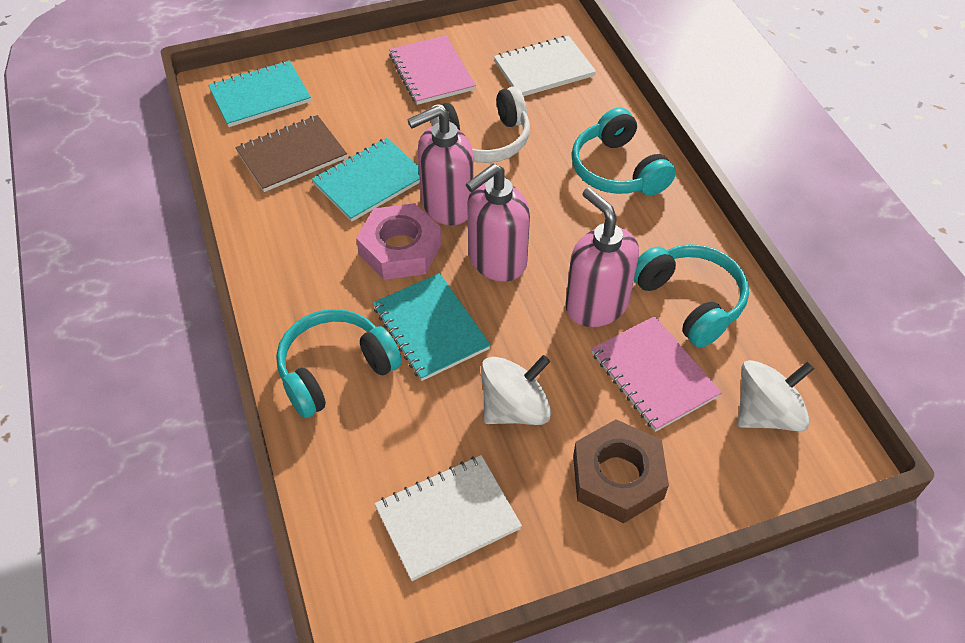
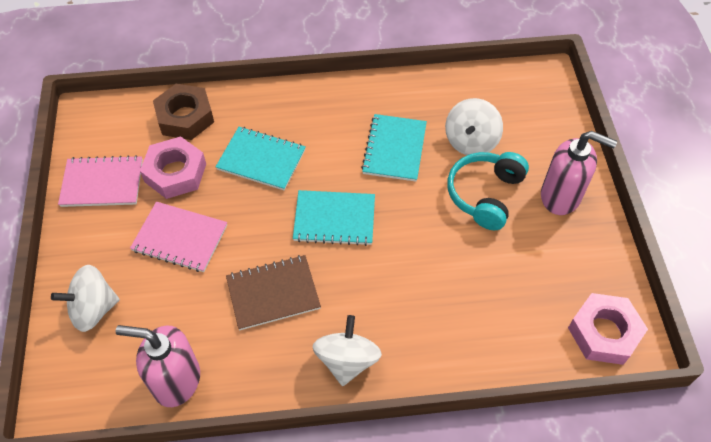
pink nut: 1 -> 2
pink soap dispenser: 3 -> 2
turquoise headphones: 3 -> 1
white headphones: 1 -> 0
white notebook: 2 -> 0
white spinning top: 2 -> 3

